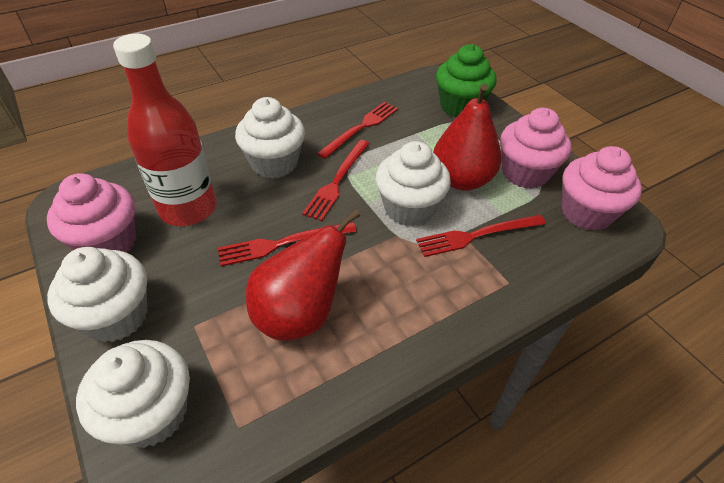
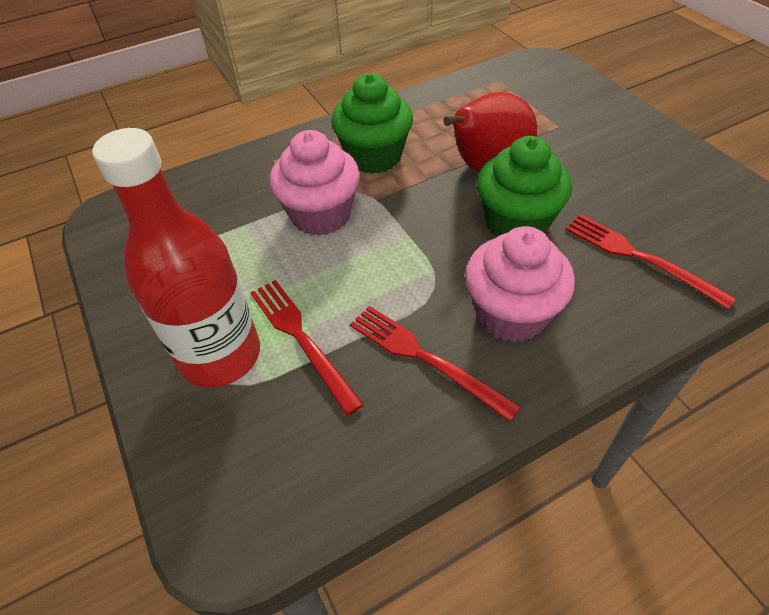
green cupcake: 1 -> 2
pink cupcake: 3 -> 2
red fork: 4 -> 3
red pear: 2 -> 1
white cupcake: 4 -> 0

